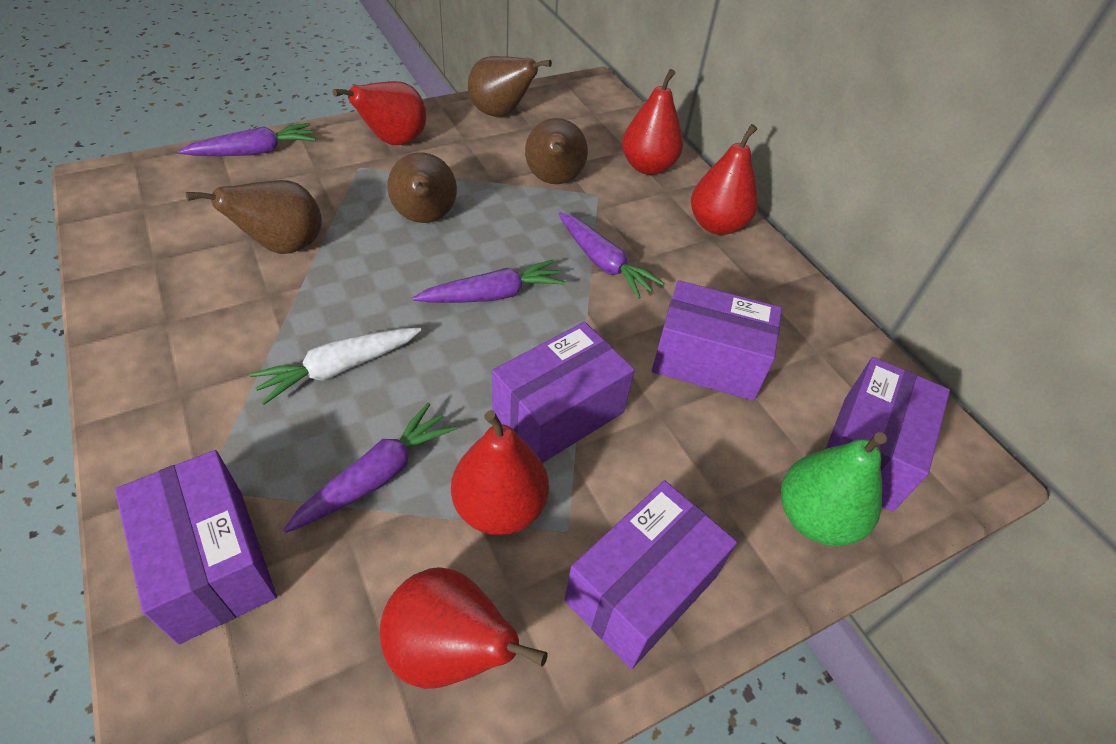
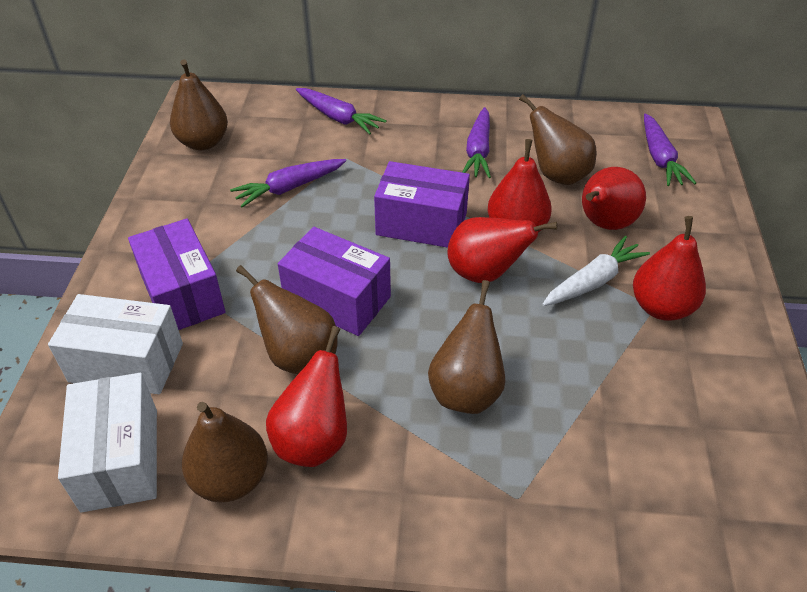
brown pear: 4 -> 5
green pear: 1 -> 0
purple box: 5 -> 3
white box: 0 -> 2

